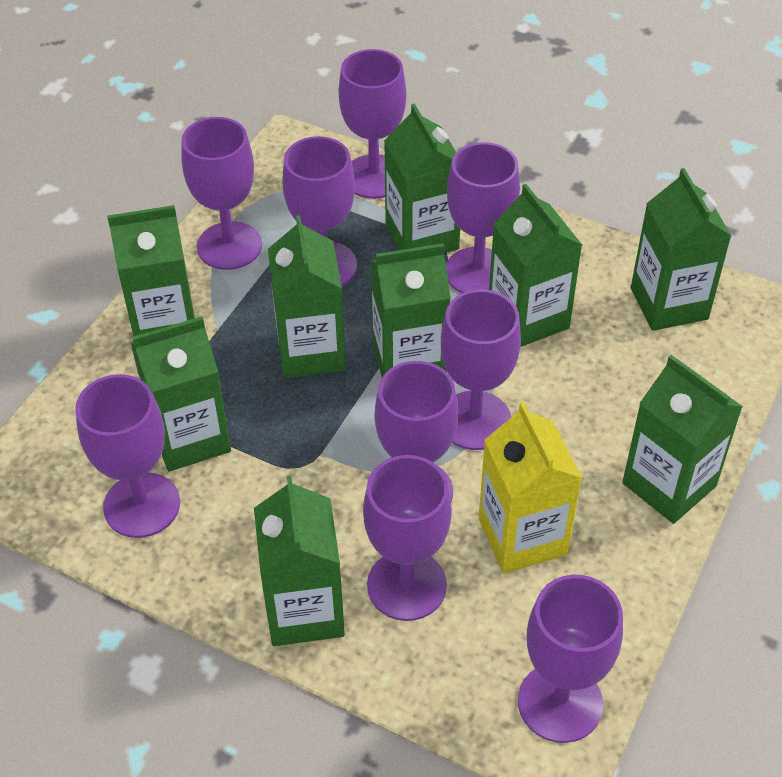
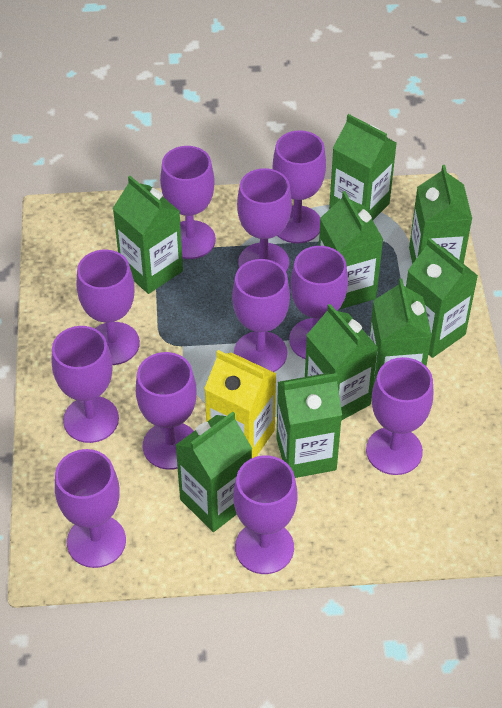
purple goblet: 9 -> 11

